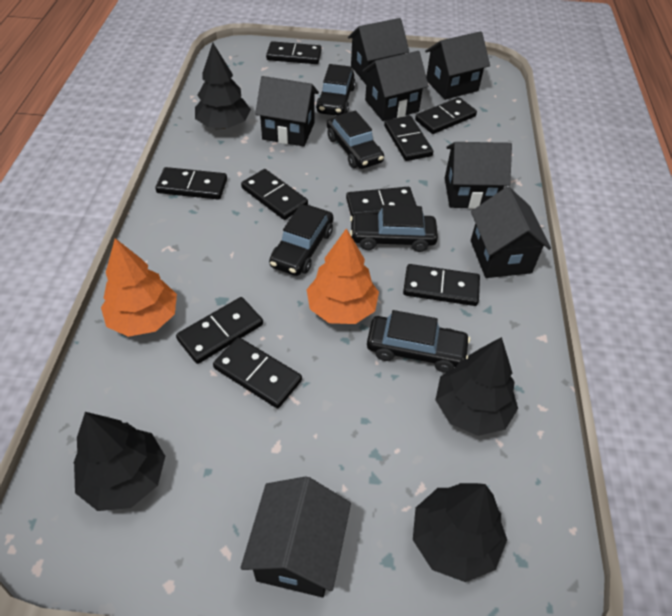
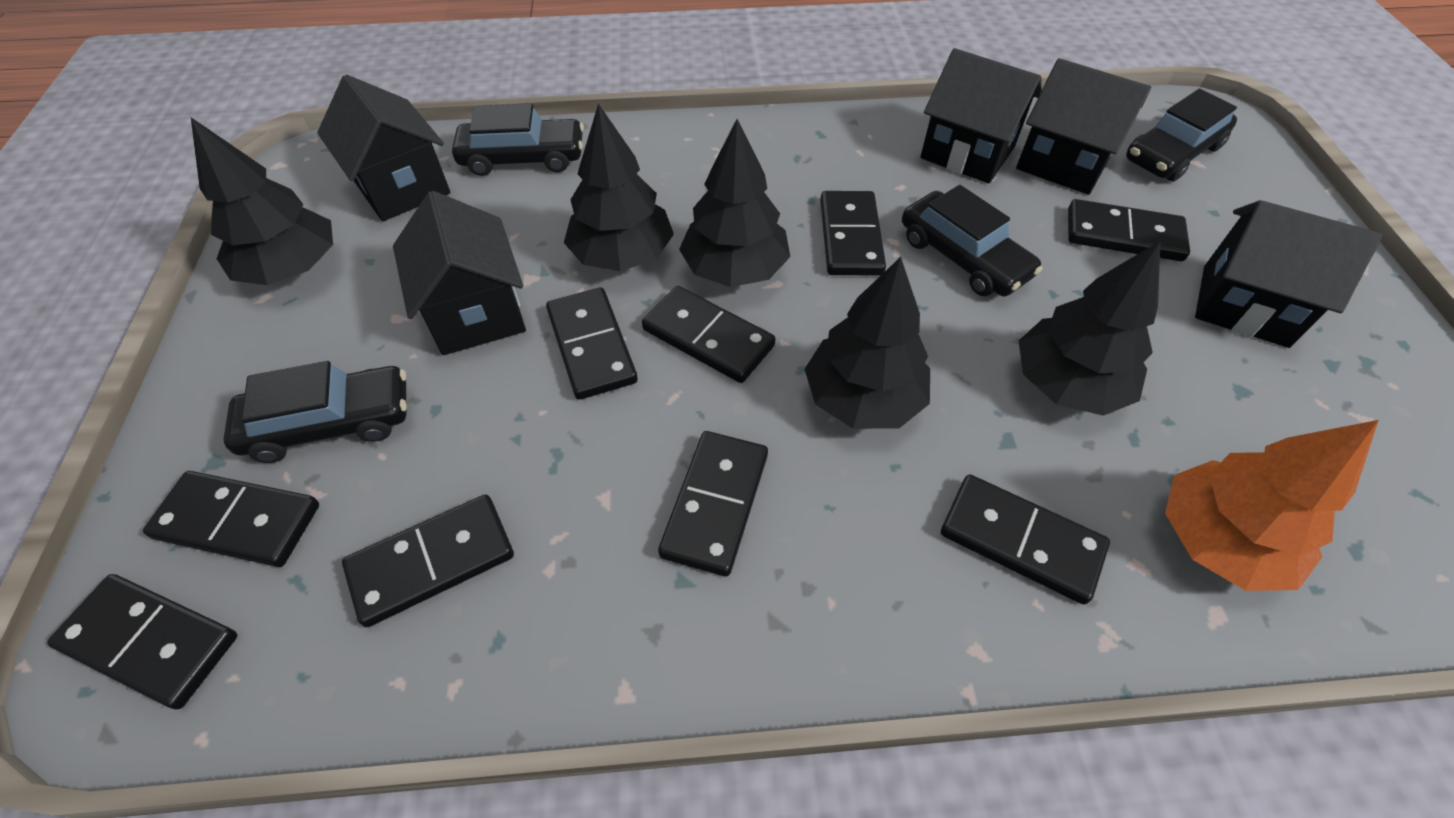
black car: 5 -> 4
black house: 7 -> 5
black tree: 4 -> 5
orange tree: 2 -> 1

